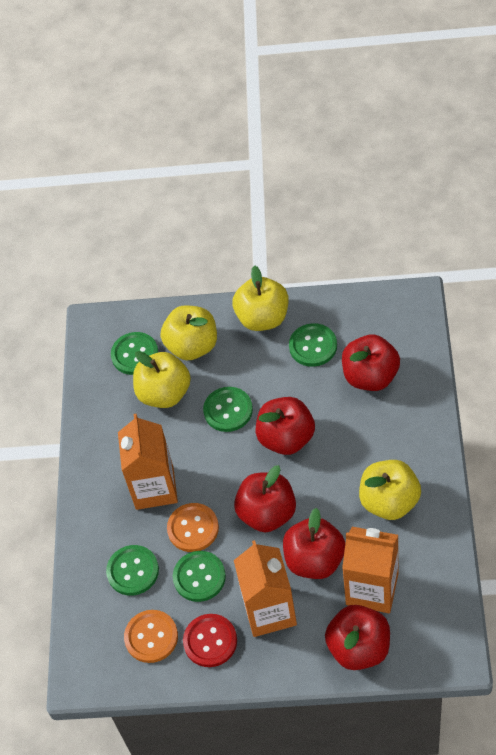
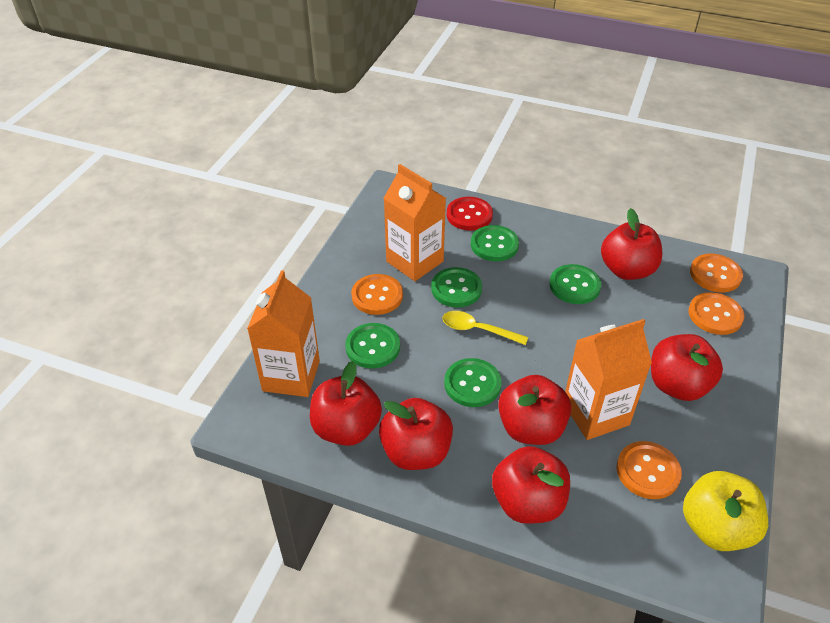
orange button: 2 -> 4
red apple: 5 -> 6
yellow apple: 4 -> 1
yellow spoon: 0 -> 1

